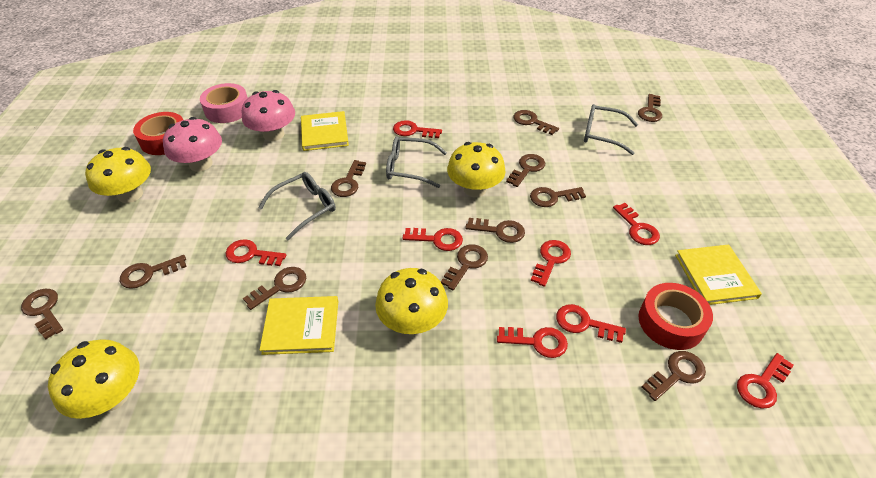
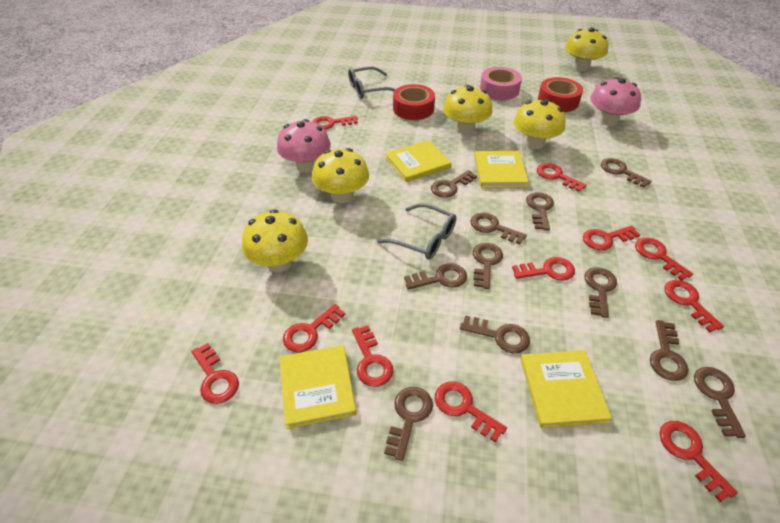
grey glasses: 3 -> 2
red key: 8 -> 11
yellow book: 3 -> 4
yellow mushroom: 4 -> 5

